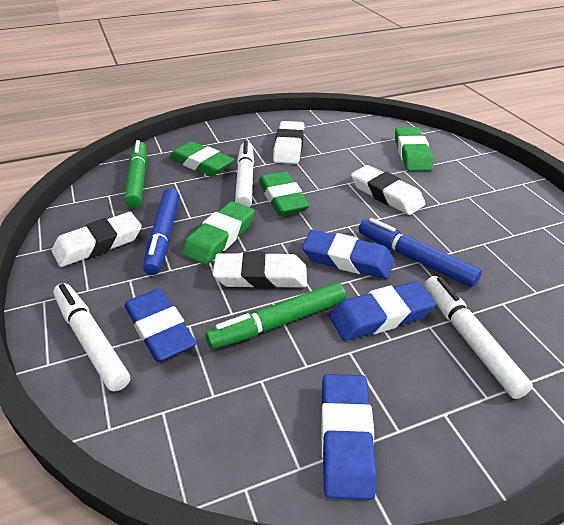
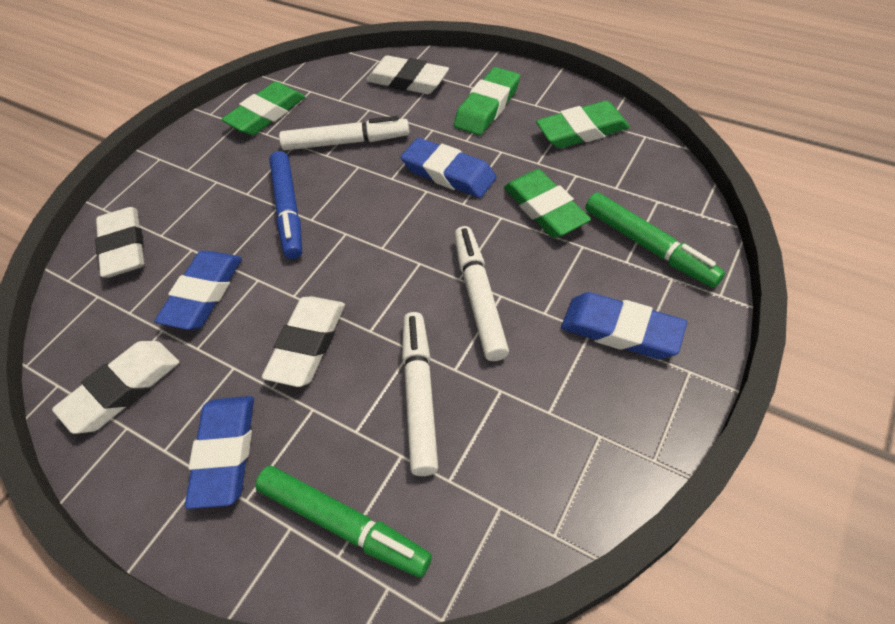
blue marker: 2 -> 1

